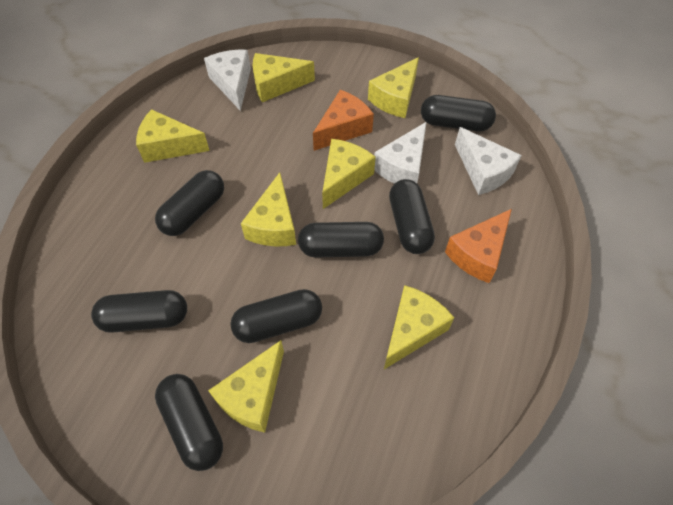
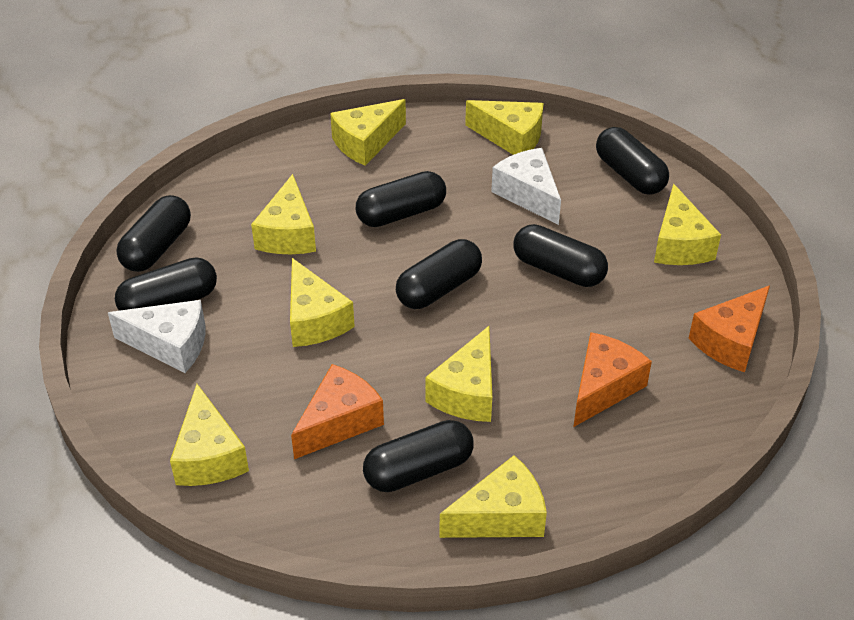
orange cheese: 2 -> 3
white cheese: 3 -> 2
yellow cheese: 7 -> 8

